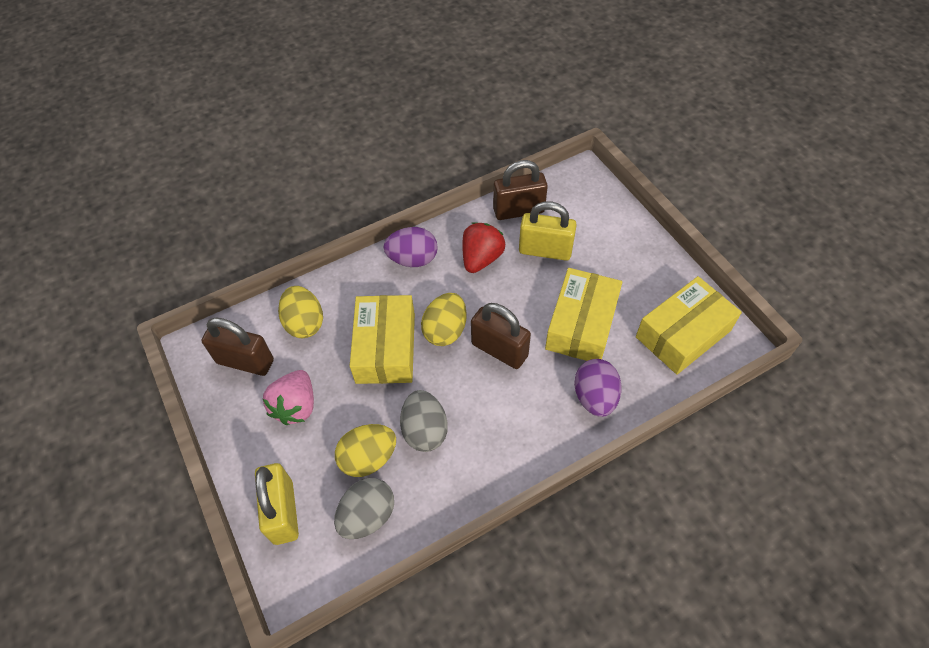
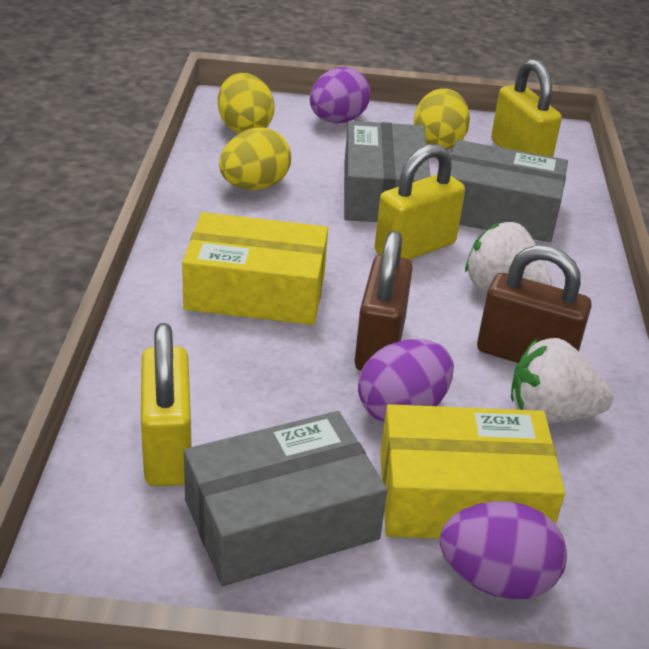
brown padlock: 3 -> 2
grey box: 0 -> 3
grey egg: 2 -> 0
pink strawberry: 1 -> 0
purple egg: 2 -> 3
red strawberry: 1 -> 0
white strawberry: 0 -> 2
yellow box: 3 -> 2
yellow padlock: 2 -> 3

